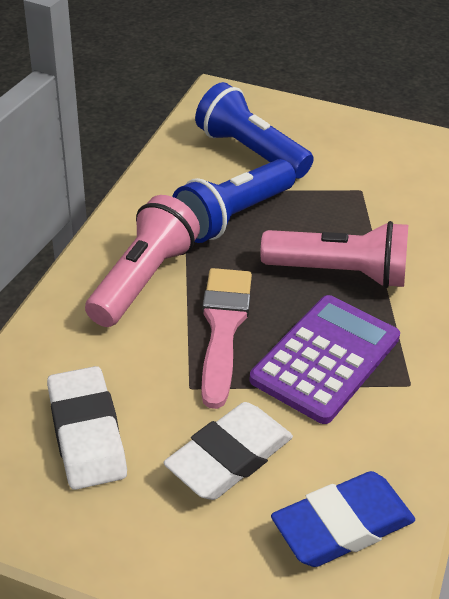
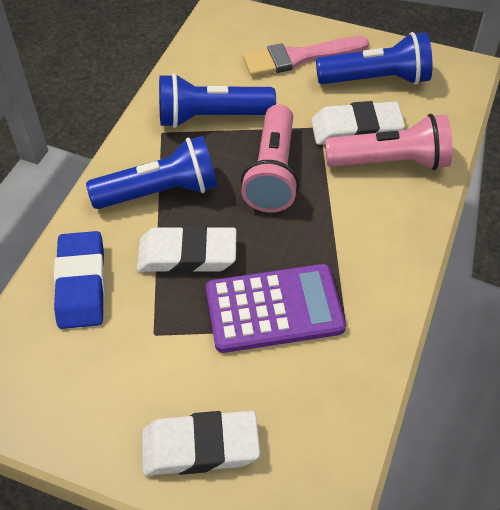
blue flashlight: 2 -> 3
white eraser: 2 -> 3

